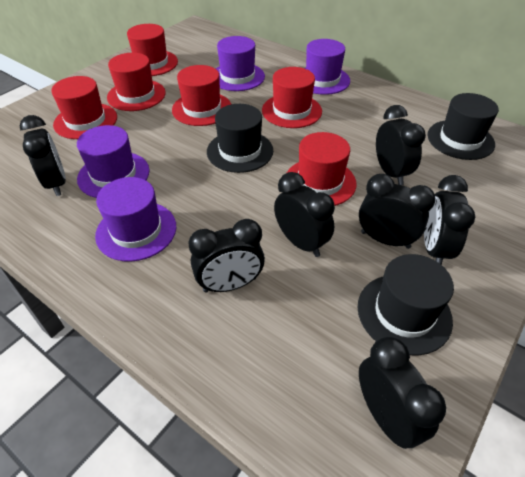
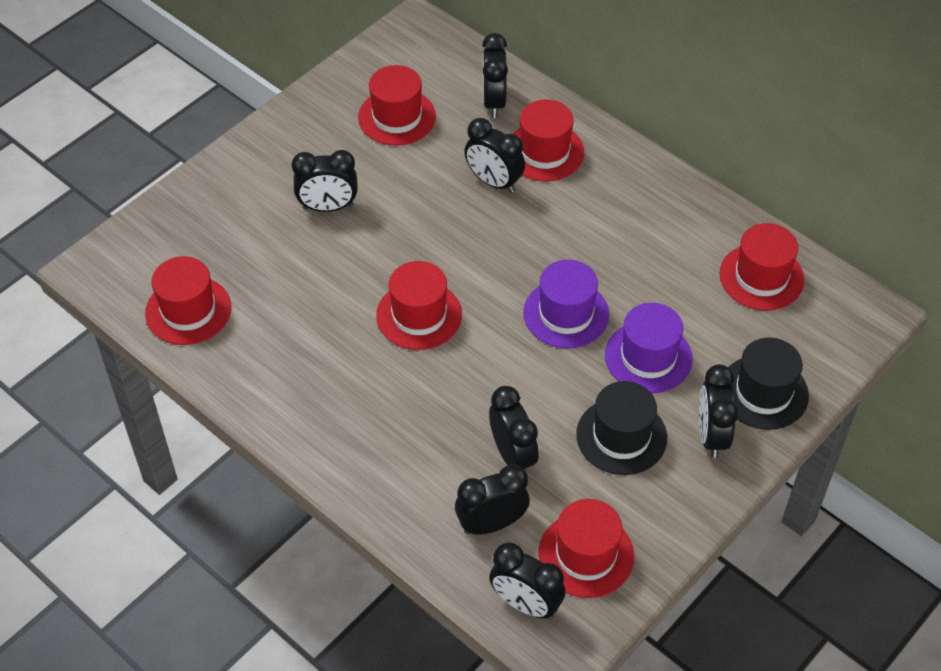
black hat: 3 -> 2
purple hat: 4 -> 2

